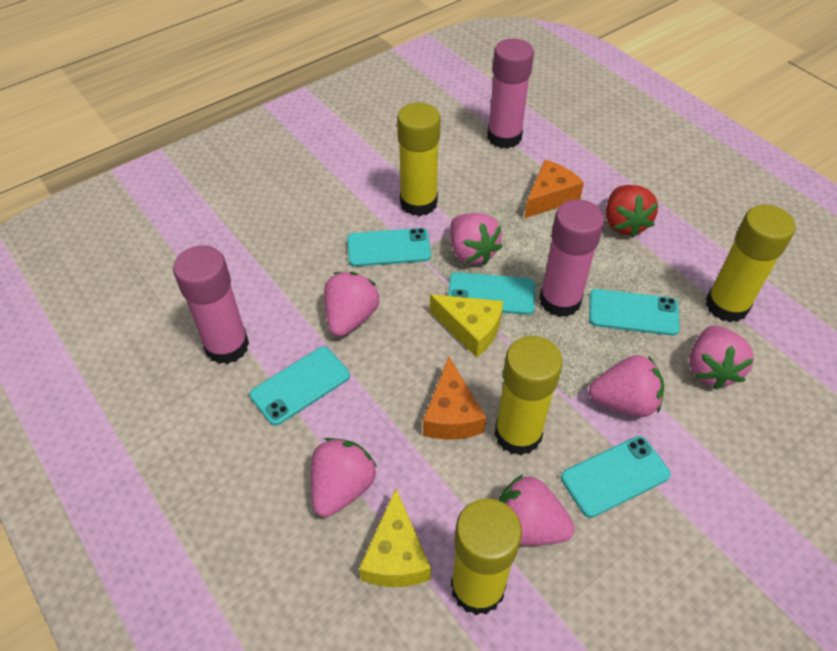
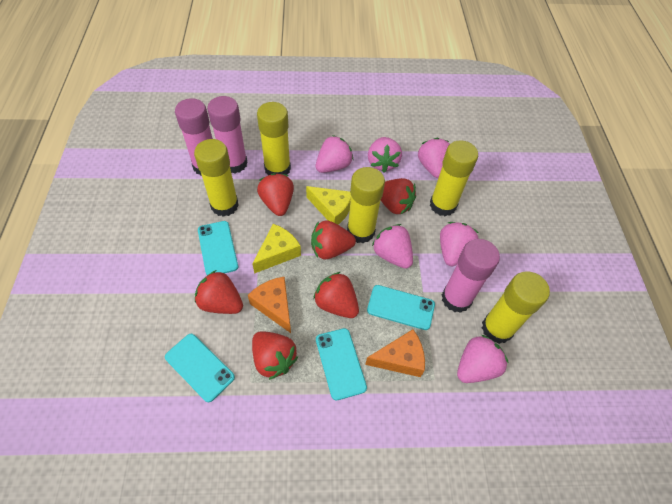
red strawberry: 1 -> 6
turquoise phone: 5 -> 4
yellow glue stick: 4 -> 5

